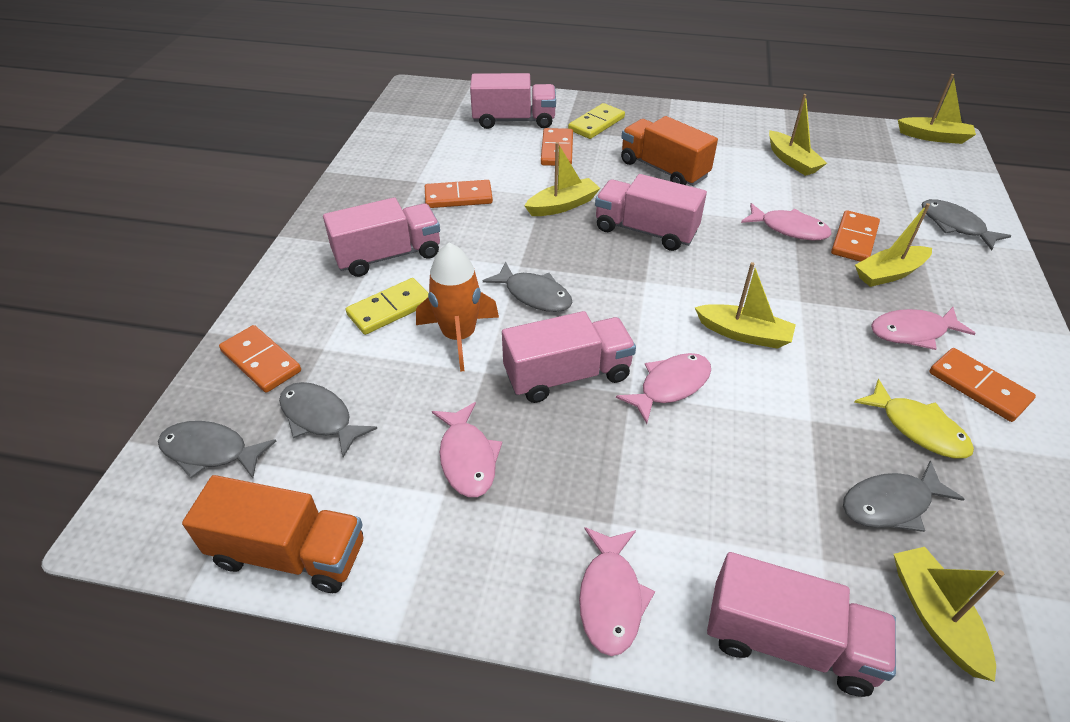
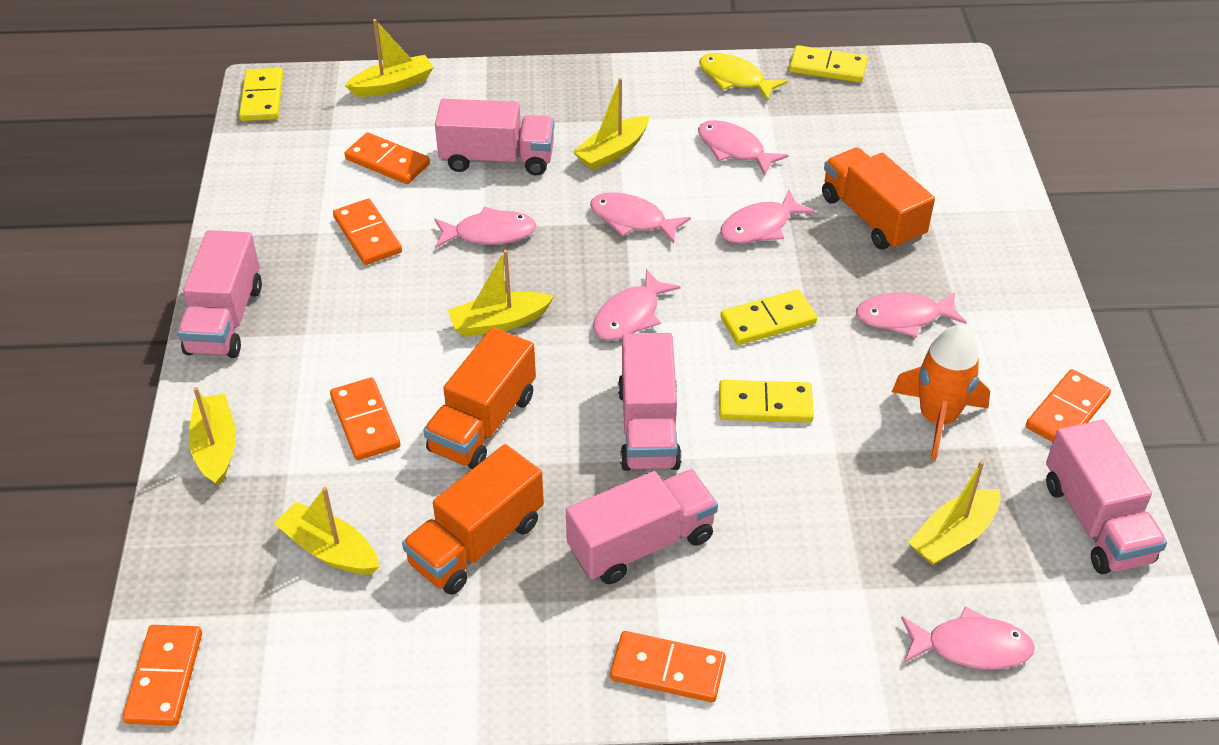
grey fish: 5 -> 0
orange domino: 5 -> 6
orange truck: 2 -> 3
pink fish: 5 -> 7
yellow domino: 2 -> 4

